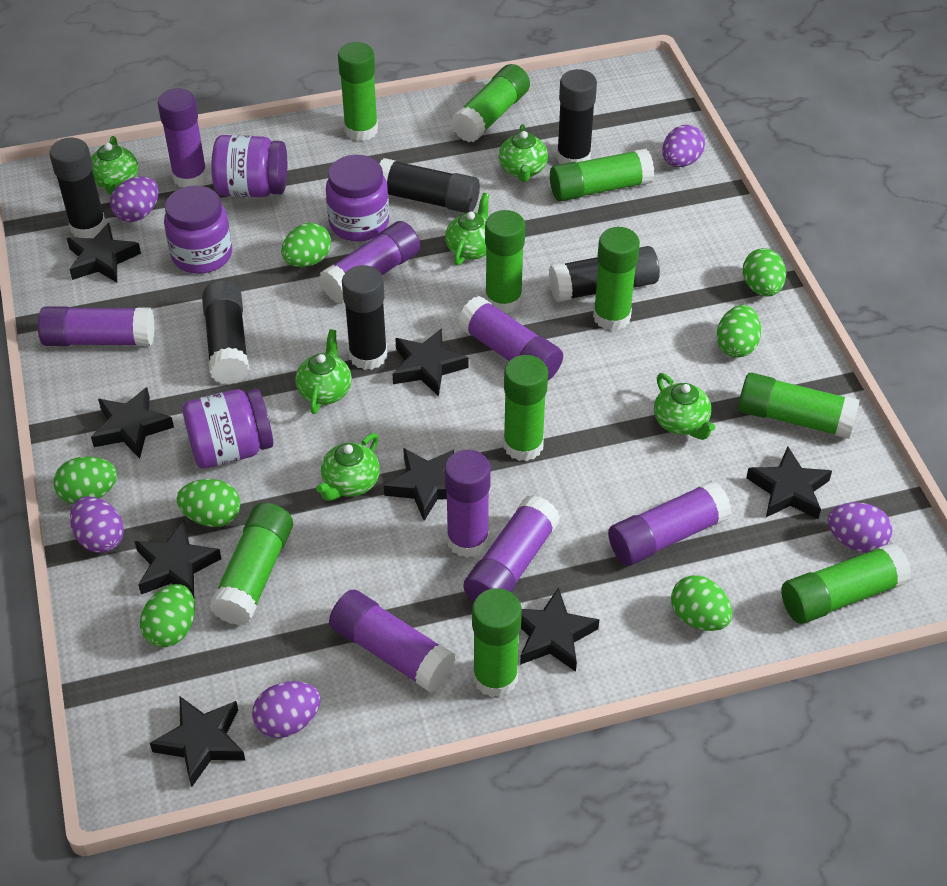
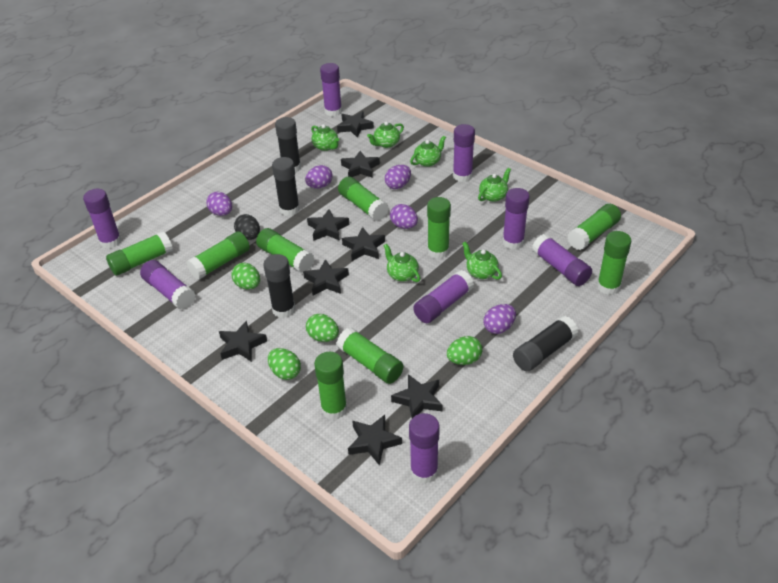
black egg: 0 -> 1
black glue stick: 6 -> 4
green egg: 7 -> 4
green glue stick: 10 -> 9
purple jar: 4 -> 0

